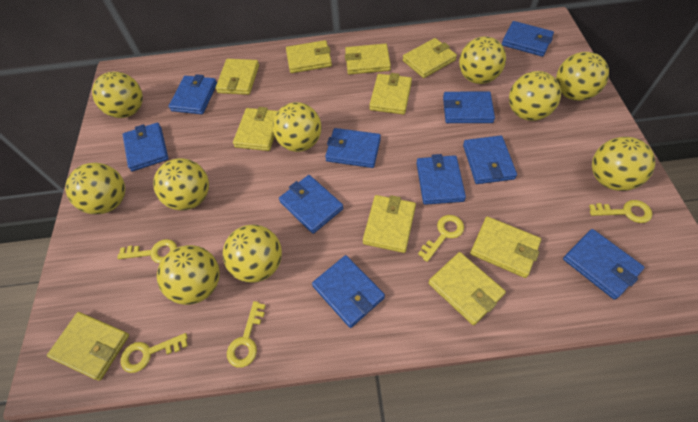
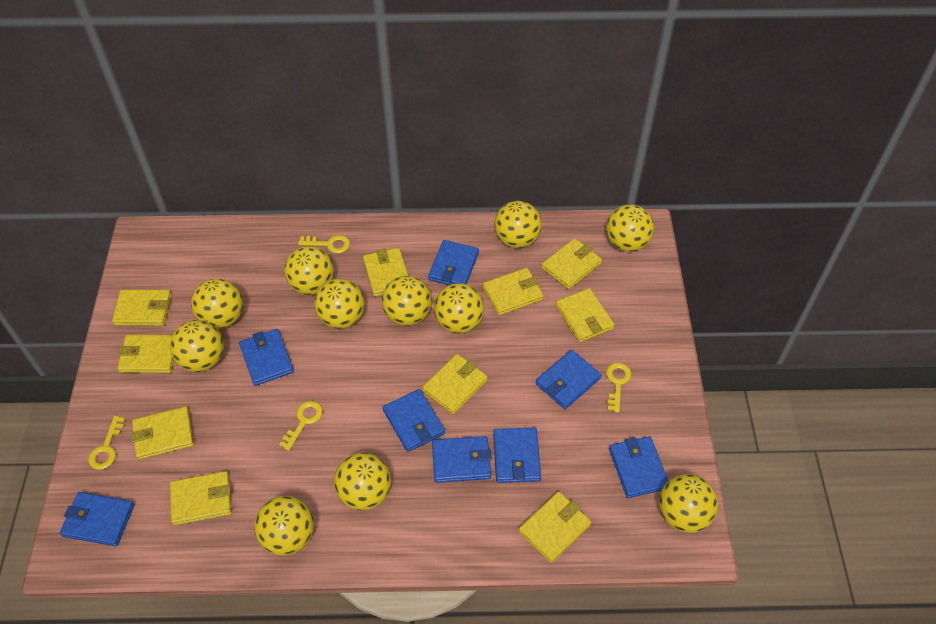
blue wallet: 10 -> 8
yellow ball: 10 -> 11
yellow key: 5 -> 4

